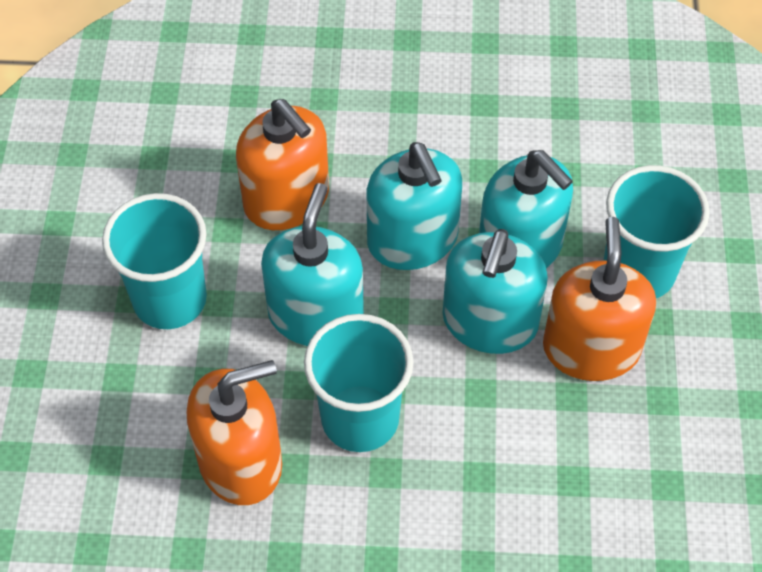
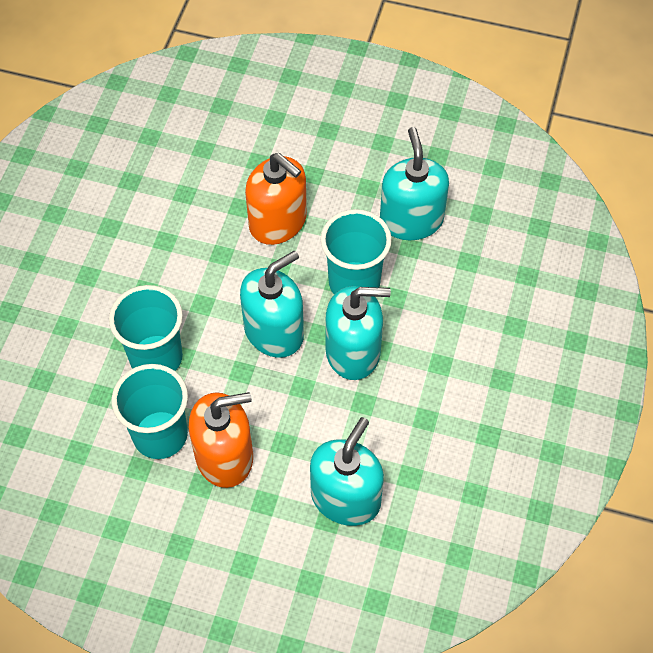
orange soap dispenser: 3 -> 2

